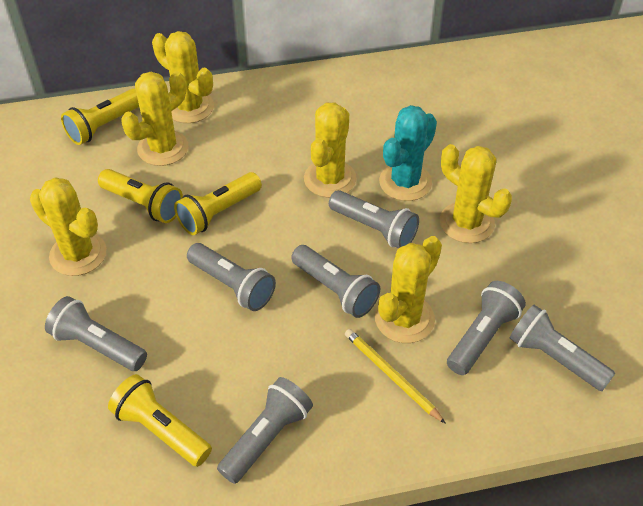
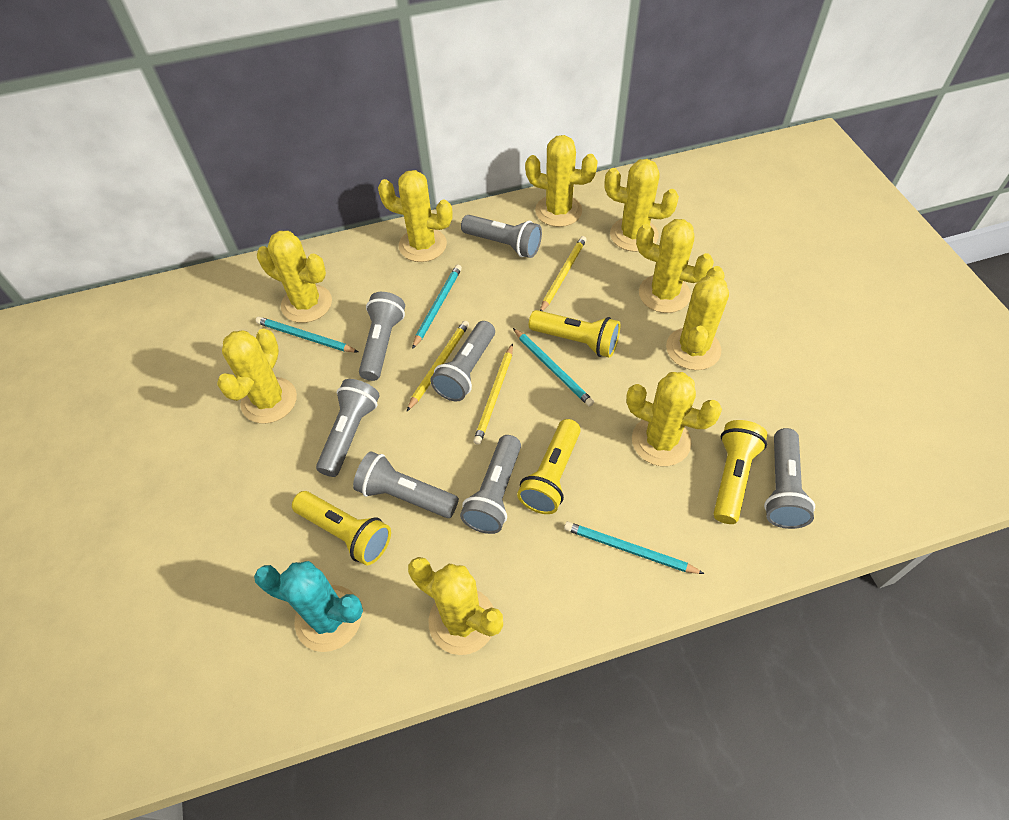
turquoise pencil: 0 -> 4
yellow cactus: 6 -> 9
yellow pencil: 1 -> 3

